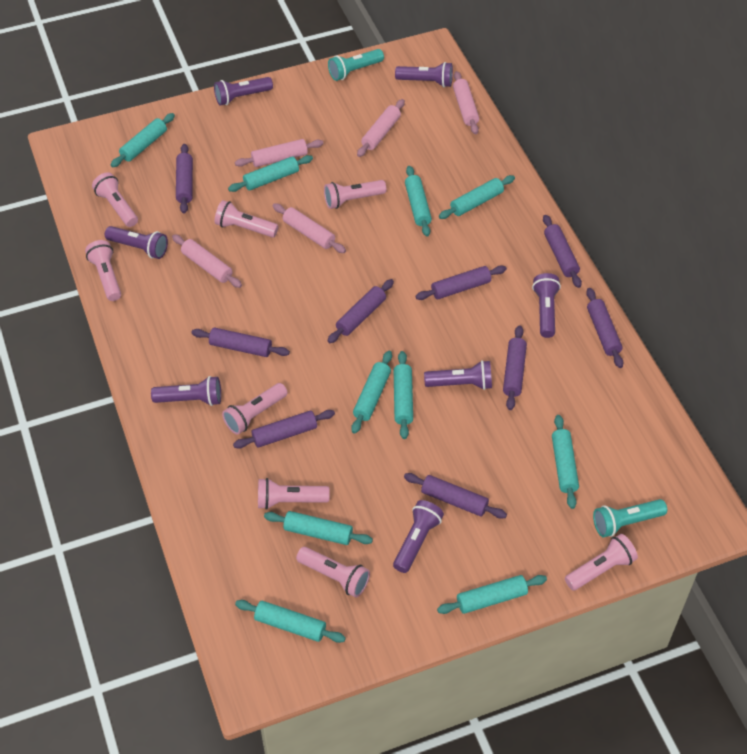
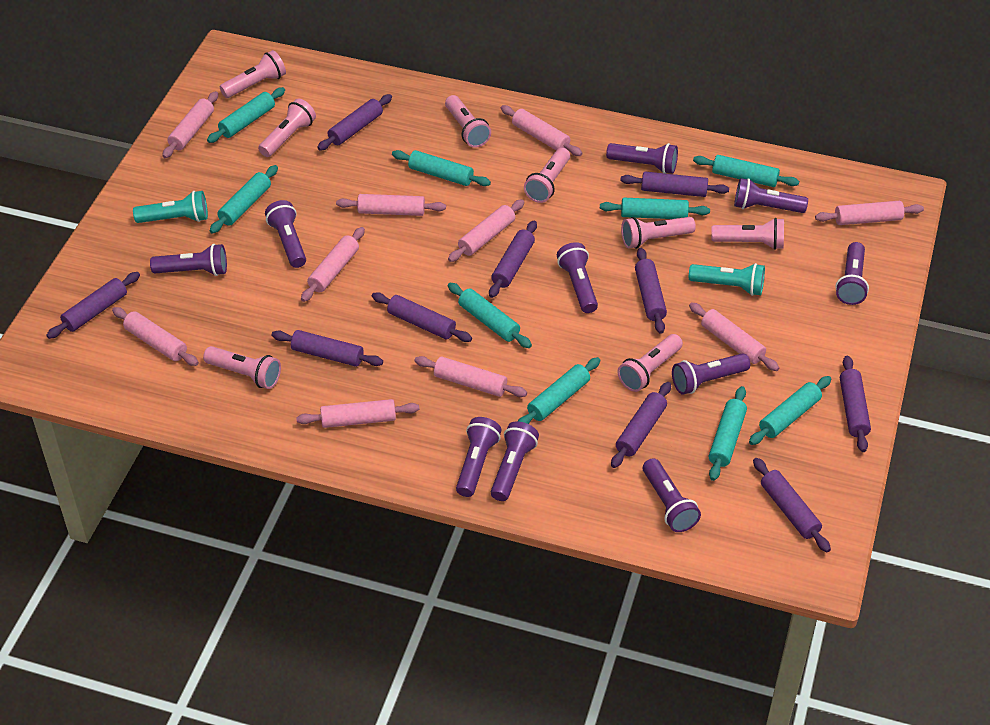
pink rolling pin: 5 -> 10
purple flashlight: 7 -> 10
purple rolling pin: 9 -> 10
turquoise rolling pin: 10 -> 9

